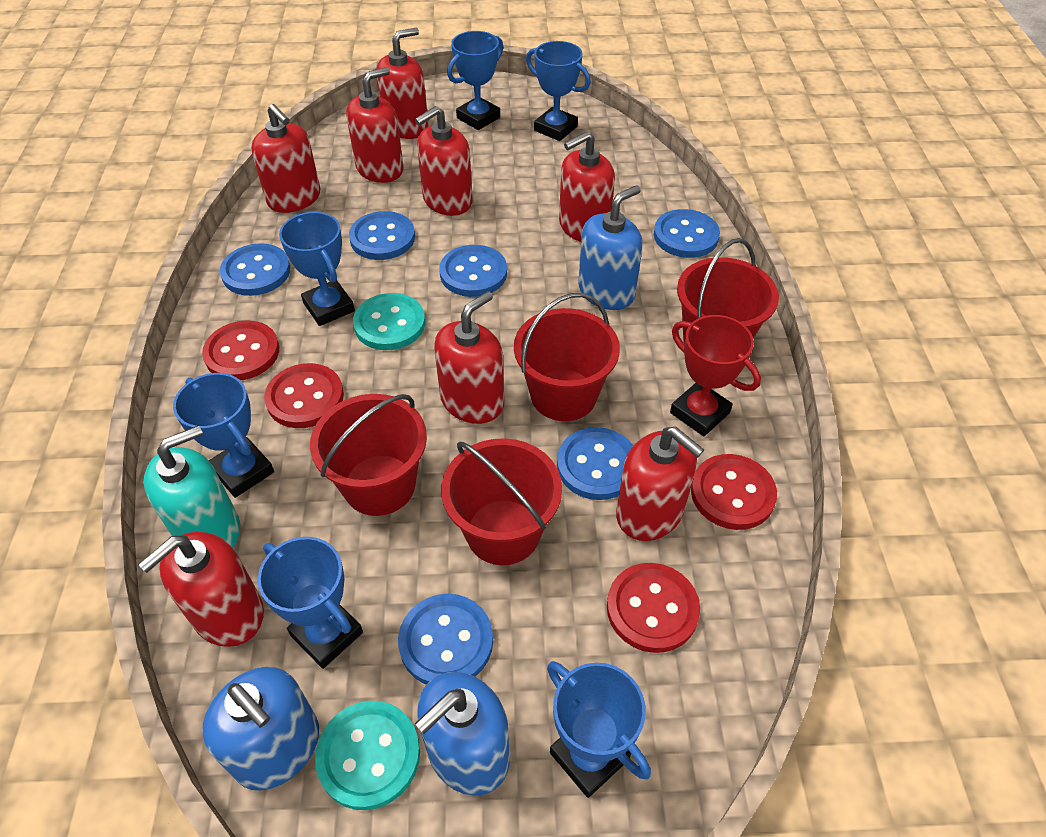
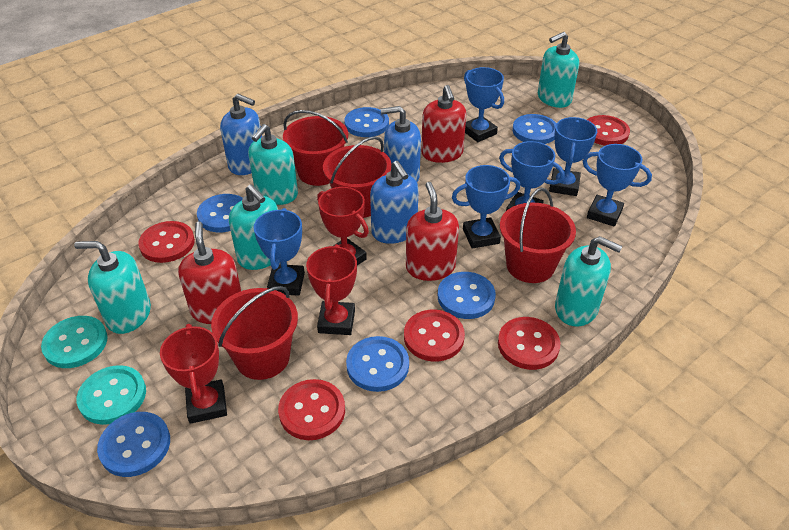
red button: 4 -> 5
red soap dispenser: 8 -> 3
red trophy: 1 -> 3
turquoise soap dispenser: 1 -> 5

